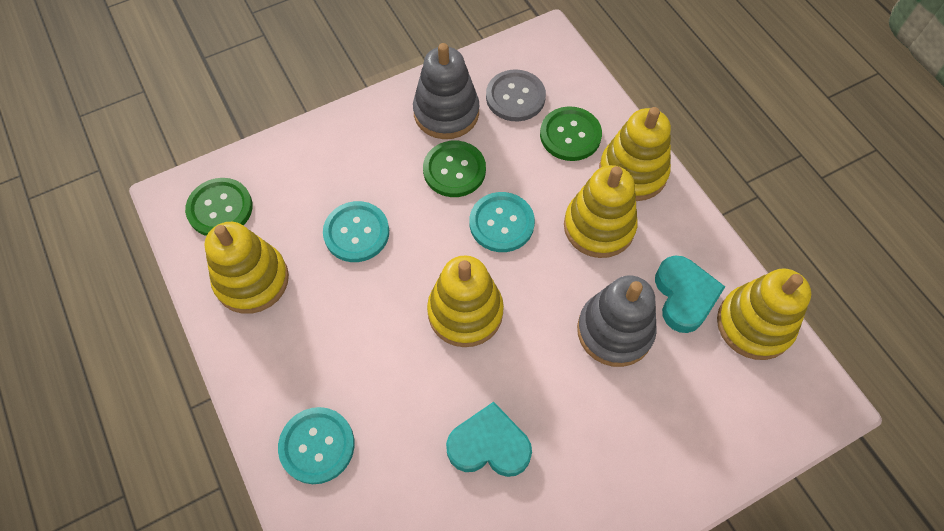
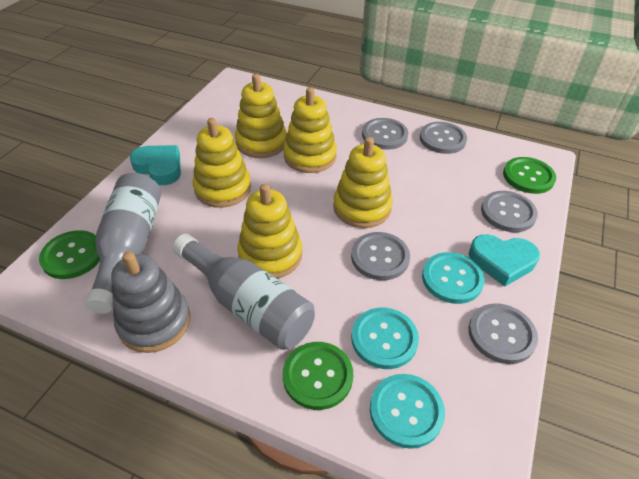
grey bottle: 0 -> 2
grey button: 1 -> 5
grey stacking toy: 2 -> 1

